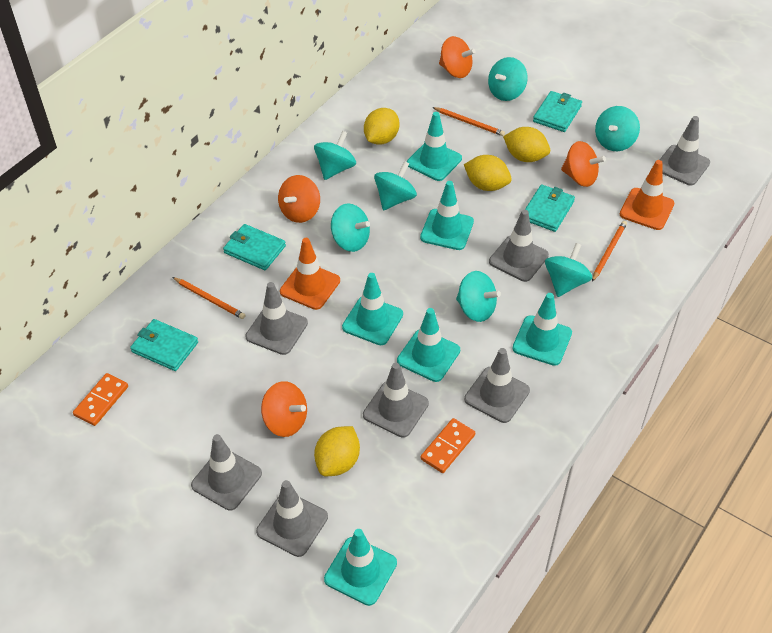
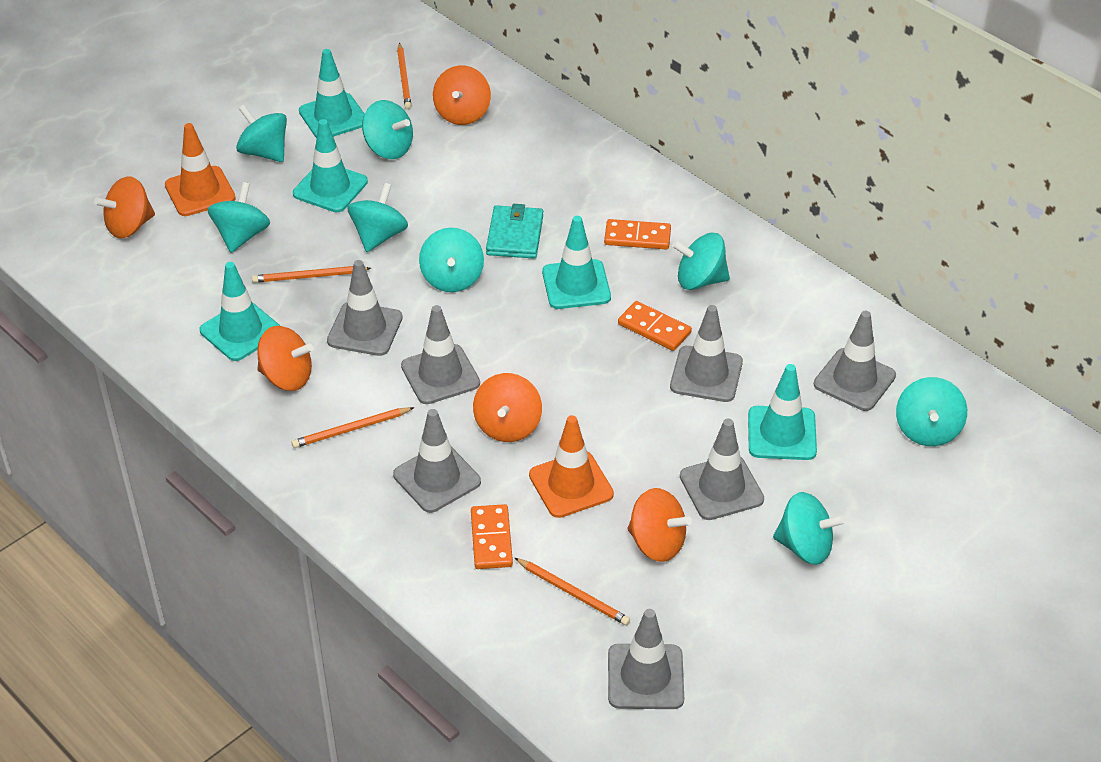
orange domino: 2 -> 3
orange pencil: 3 -> 4
orange spinning top: 4 -> 5
turquoise spinning top: 7 -> 8
turquoise traffic cone: 6 -> 5
turquoise wallet: 4 -> 1
yellow lemon: 4 -> 0

